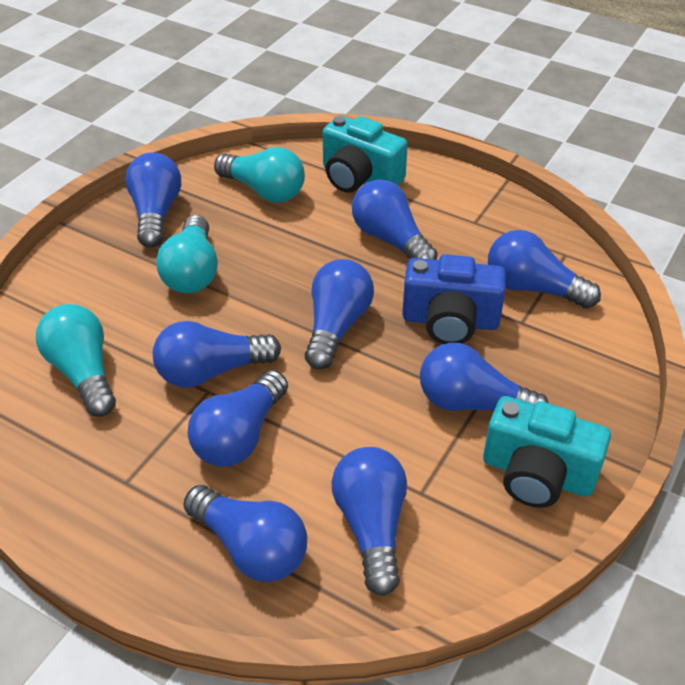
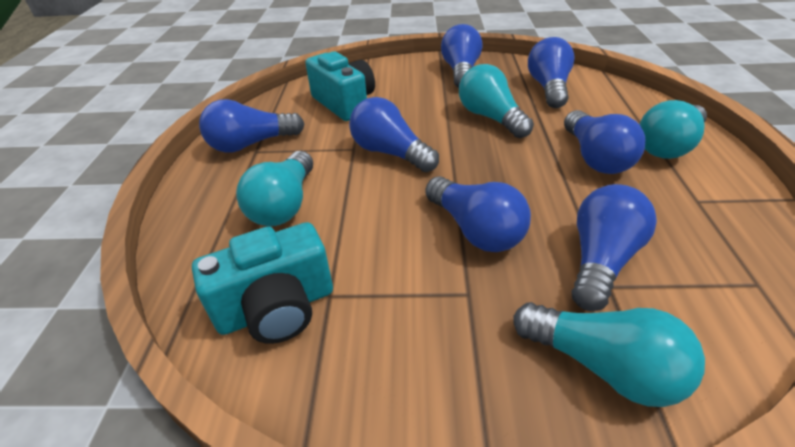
blue camera: 1 -> 0
blue light bulb: 9 -> 7
turquoise light bulb: 3 -> 4

